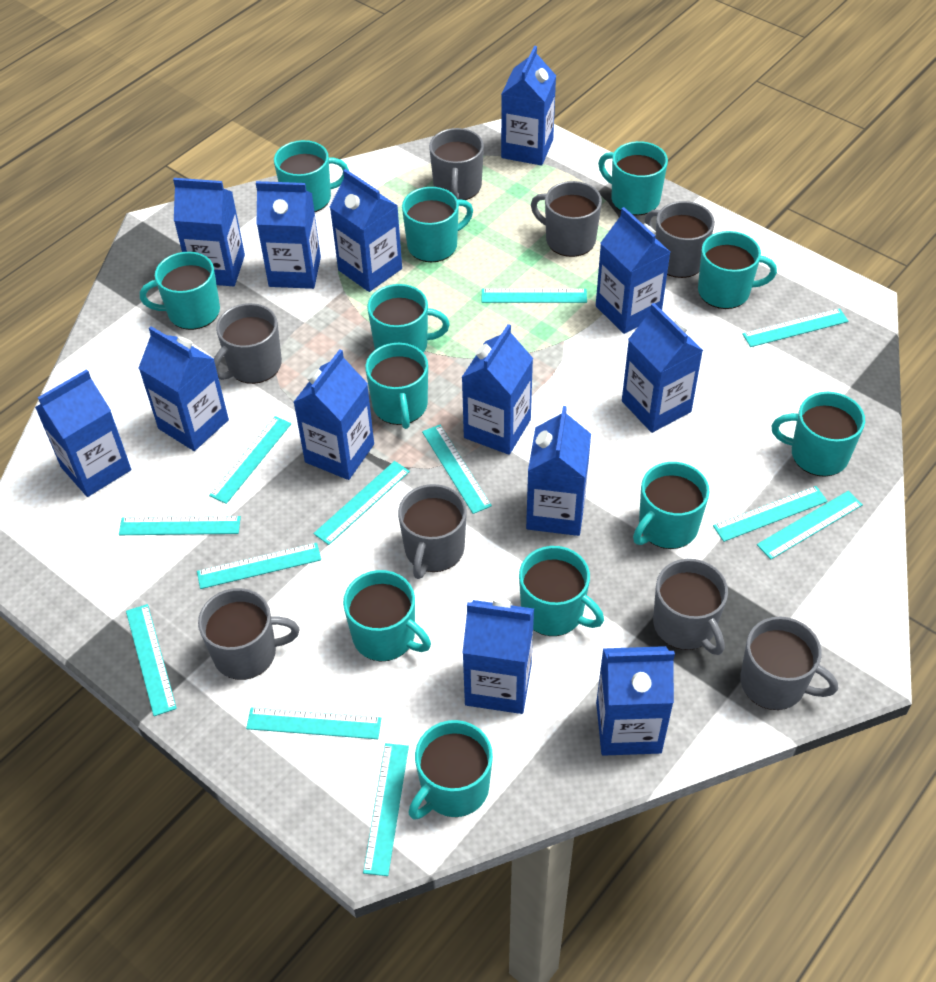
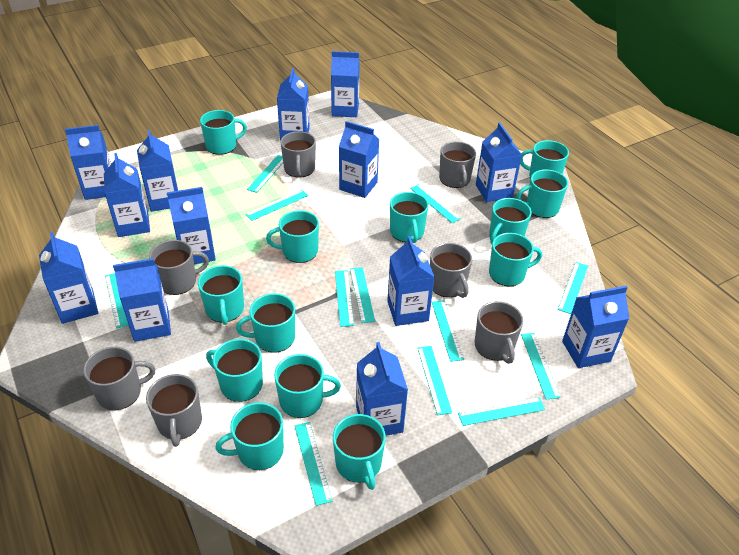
grey mug: 8 -> 7
turquoise mug: 12 -> 13

